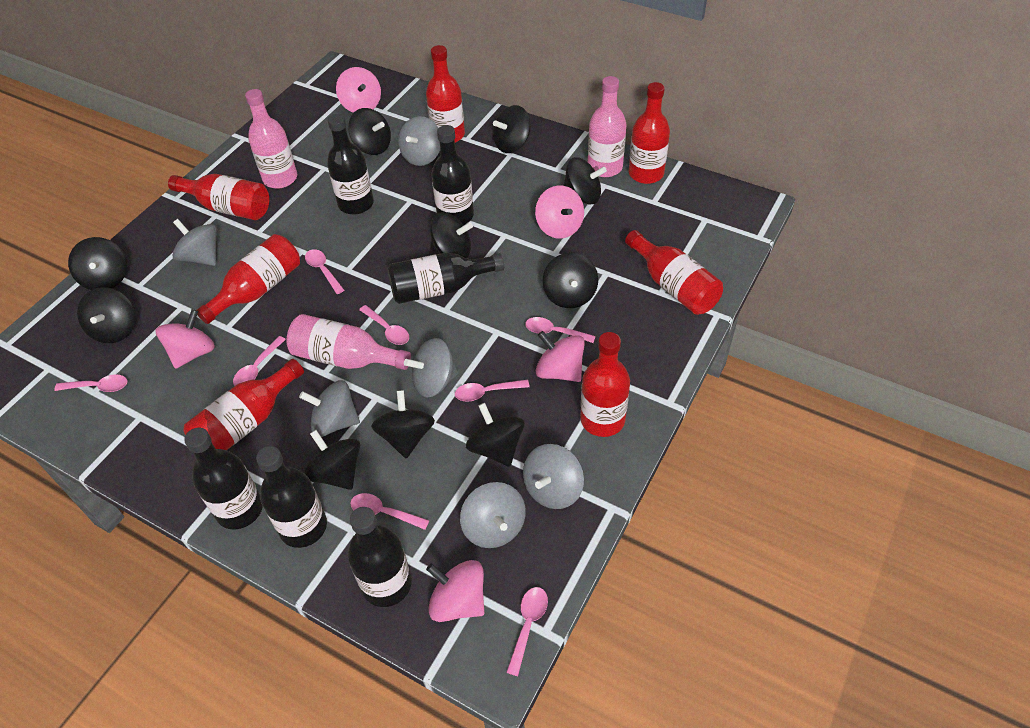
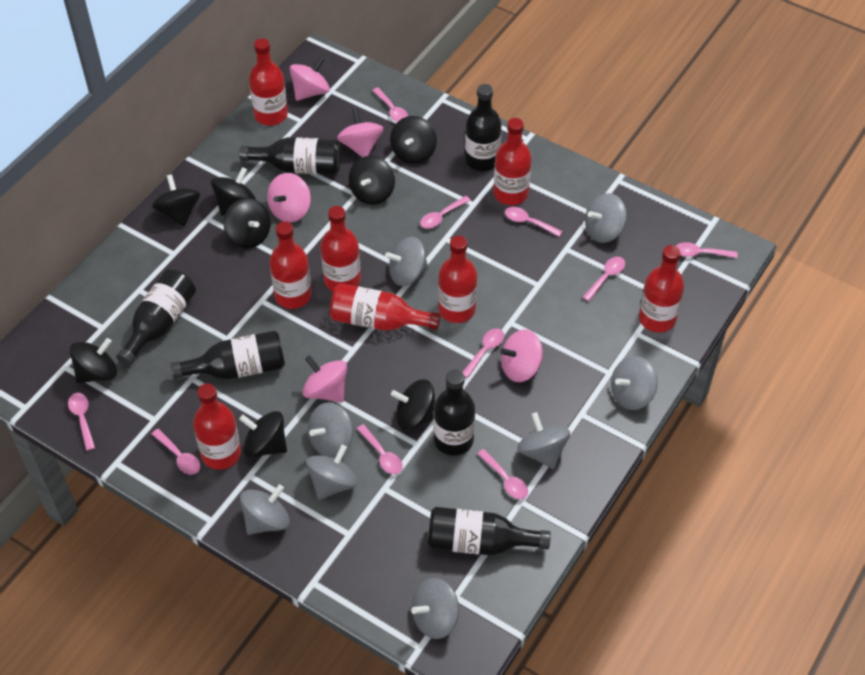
black spinning top: 10 -> 8
grey spinning top: 6 -> 8
pink bottle: 3 -> 0
pink spoon: 8 -> 10
red bottle: 7 -> 8

